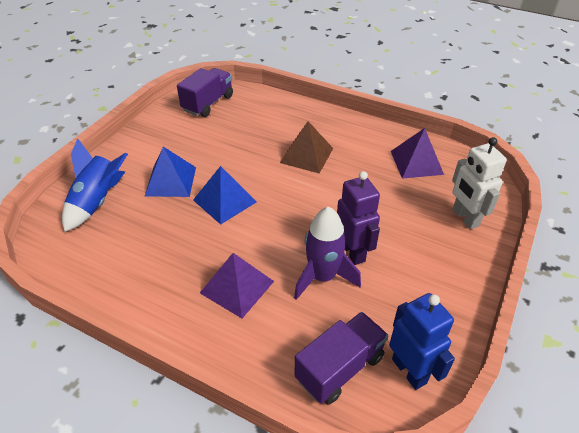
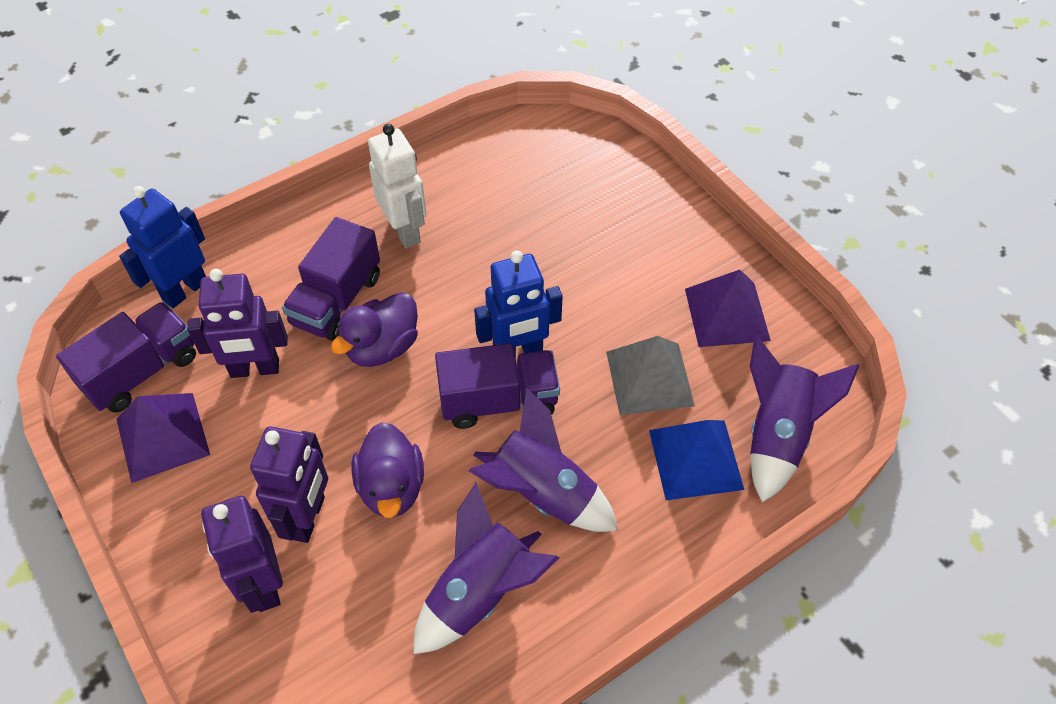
blue pyramid: 2 -> 1
blue robot: 1 -> 2
blue rocket: 1 -> 0
brown pyramid: 1 -> 0
grey pyramid: 0 -> 1
purple duck: 0 -> 2
purple robot: 1 -> 3
purple rocket: 1 -> 3
purple truck: 2 -> 3

